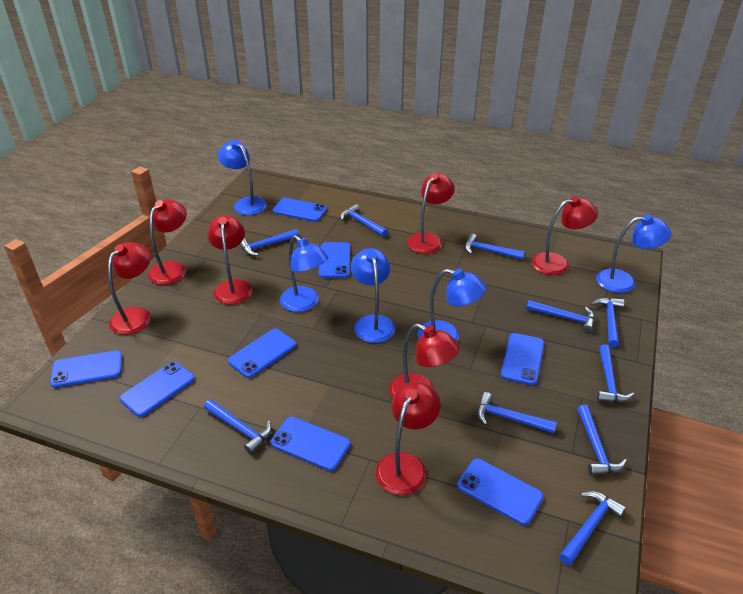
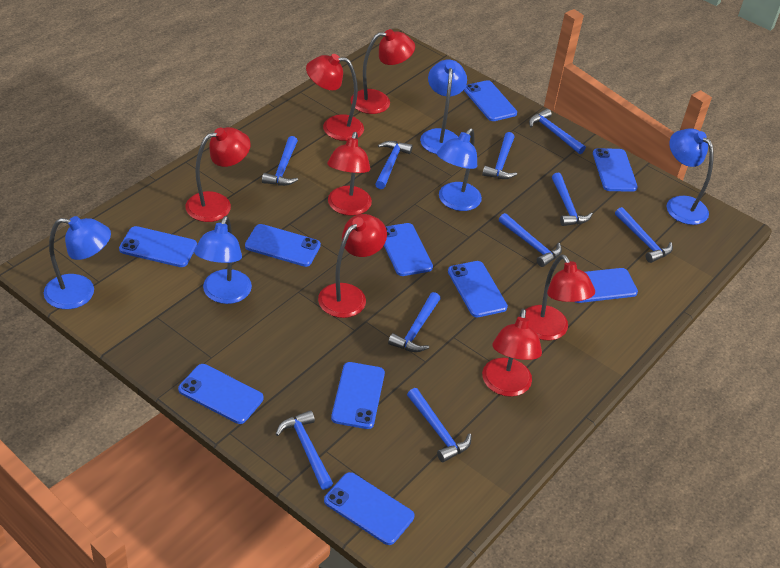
blue phone: 8 -> 10

